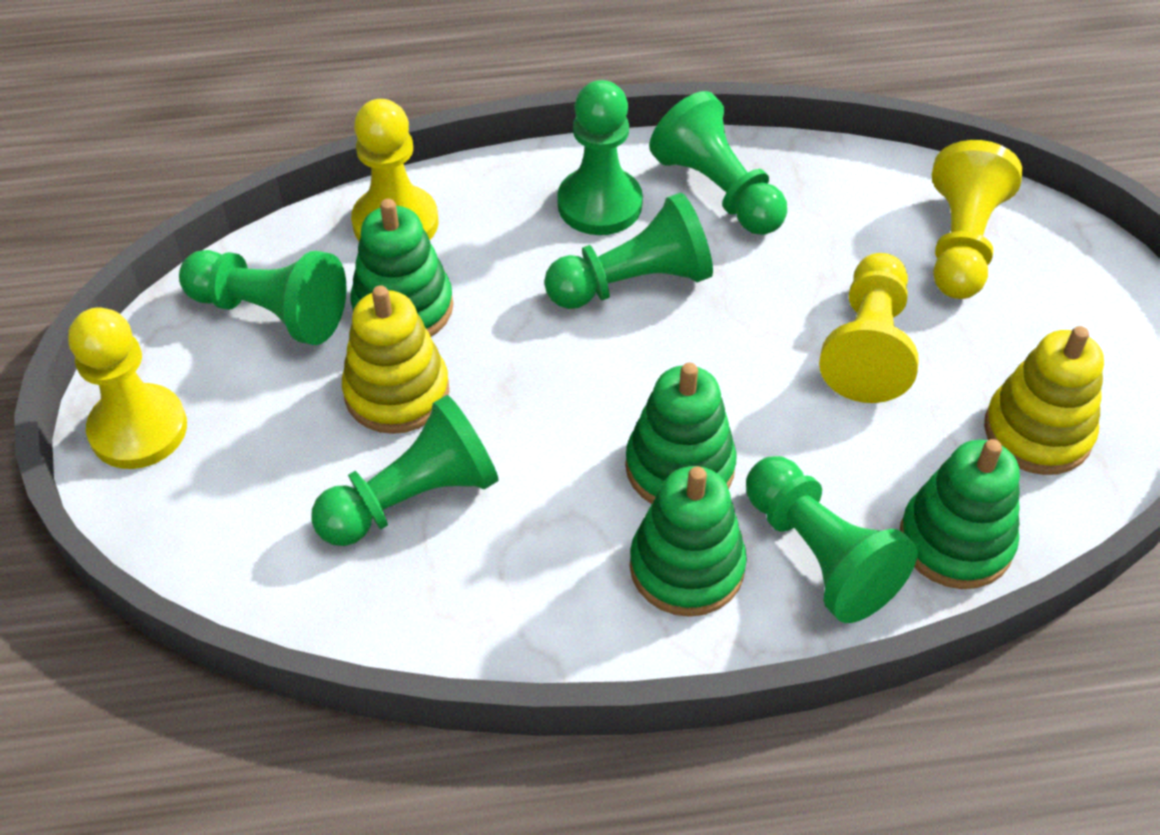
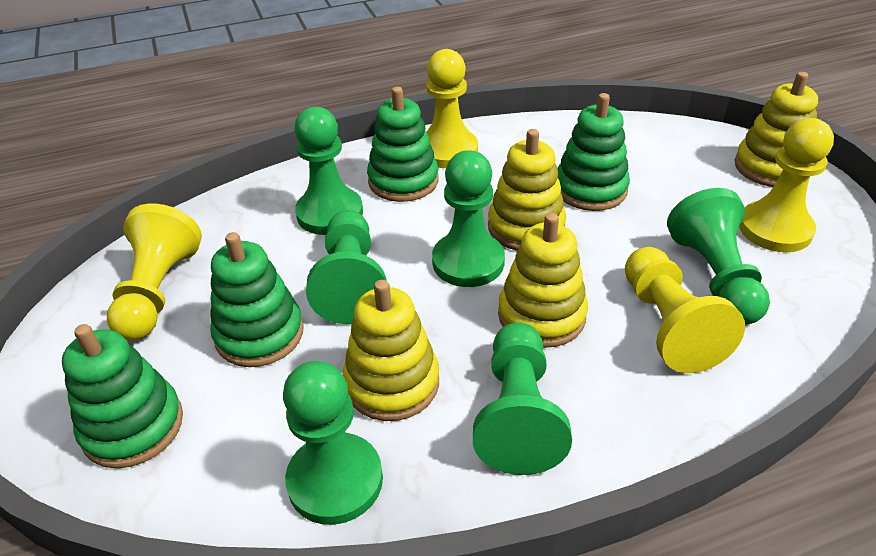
yellow stacking toy: 2 -> 4

